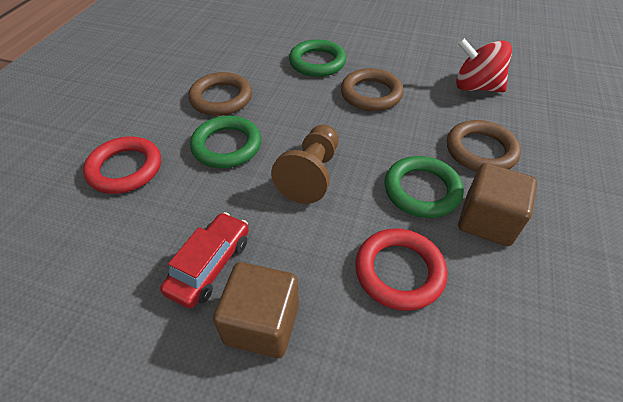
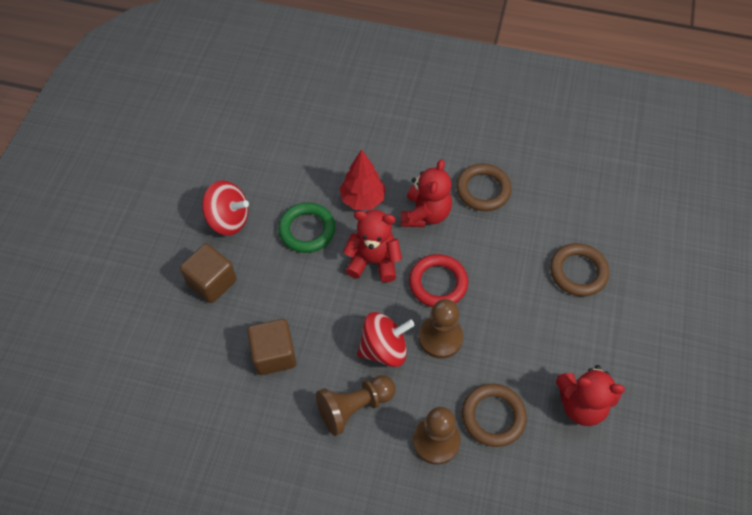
brown pawn: 1 -> 3
green ring: 3 -> 1
red car: 1 -> 0
red ring: 2 -> 1
red spinning top: 1 -> 2
red teddy bear: 0 -> 3
red tree: 0 -> 1

